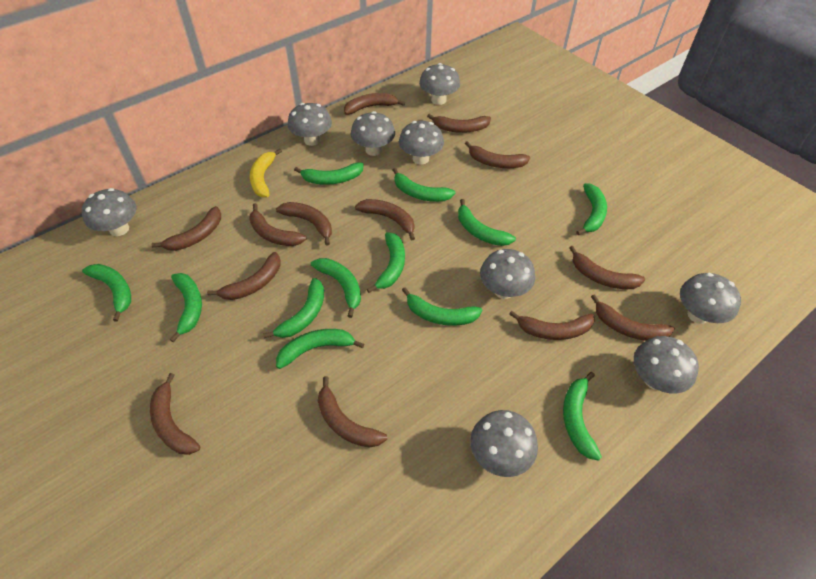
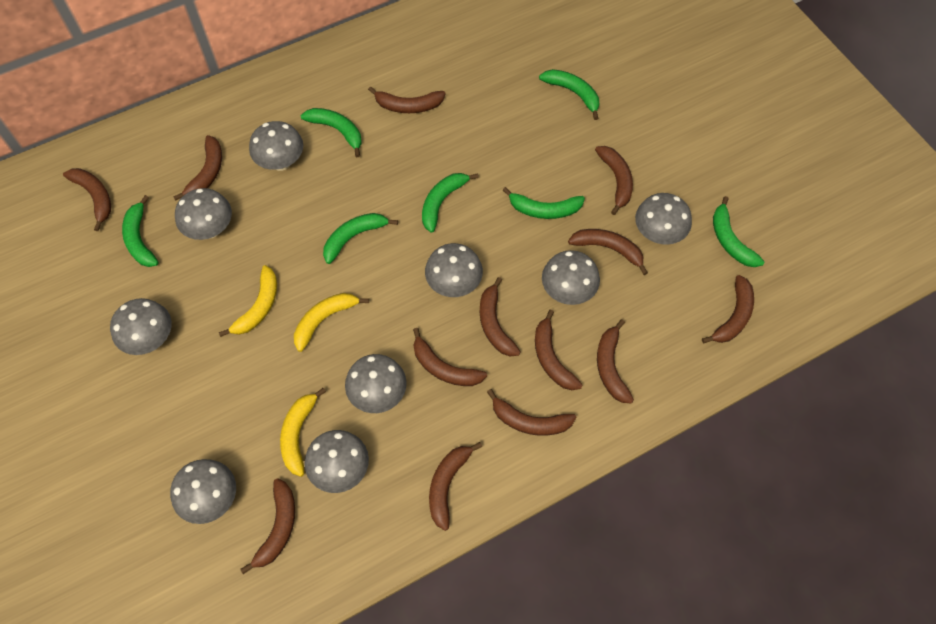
green banana: 12 -> 7
yellow banana: 1 -> 3

